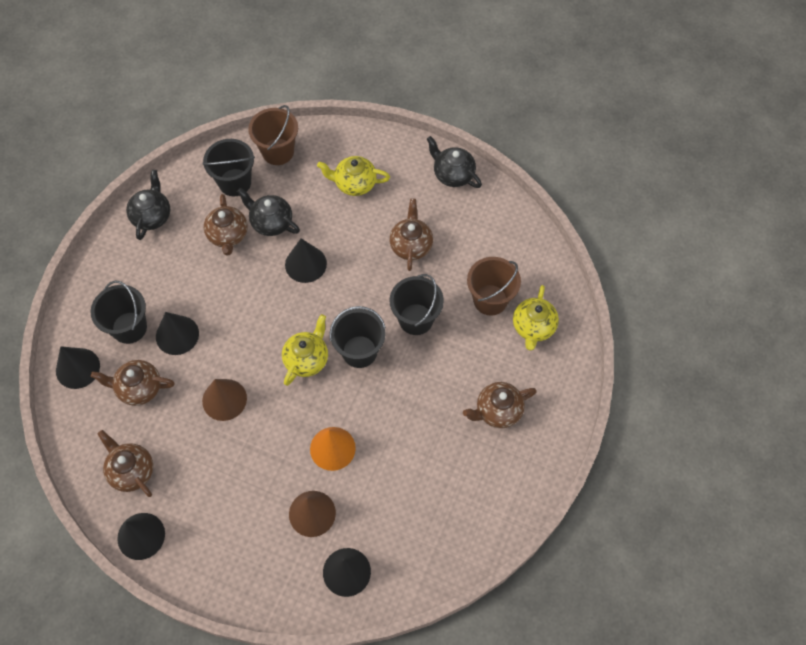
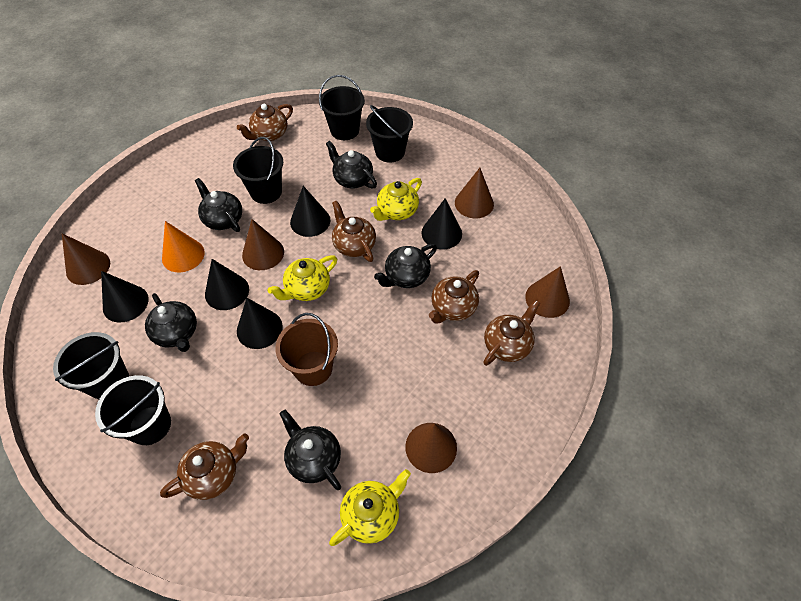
black bucket: 4 -> 5
black teapot: 3 -> 5
brown bucket: 2 -> 1
brown cone: 2 -> 5

